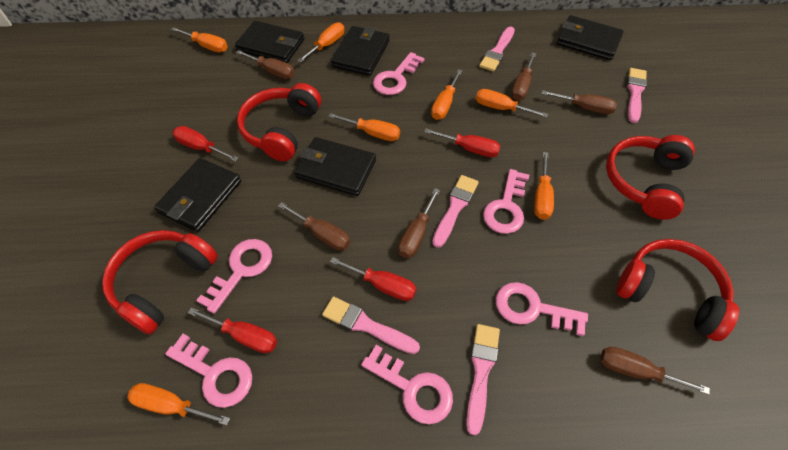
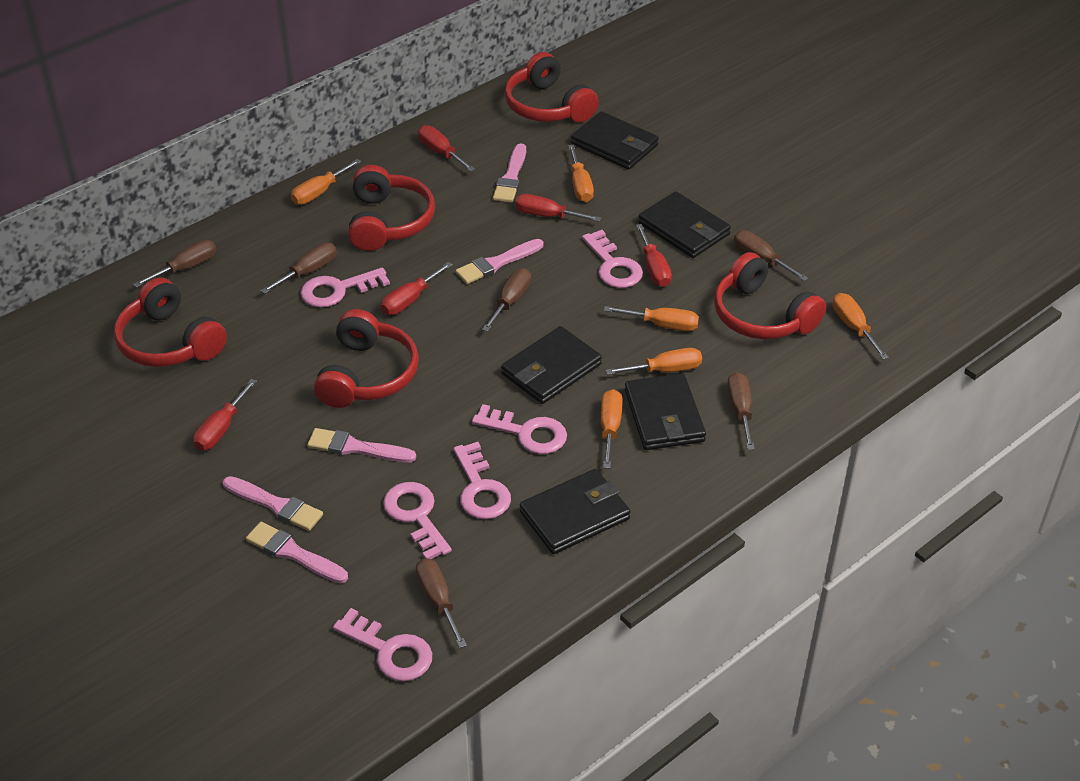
orange screwdriver: 7 -> 6
red headphones: 4 -> 5
red screwdriver: 4 -> 5

